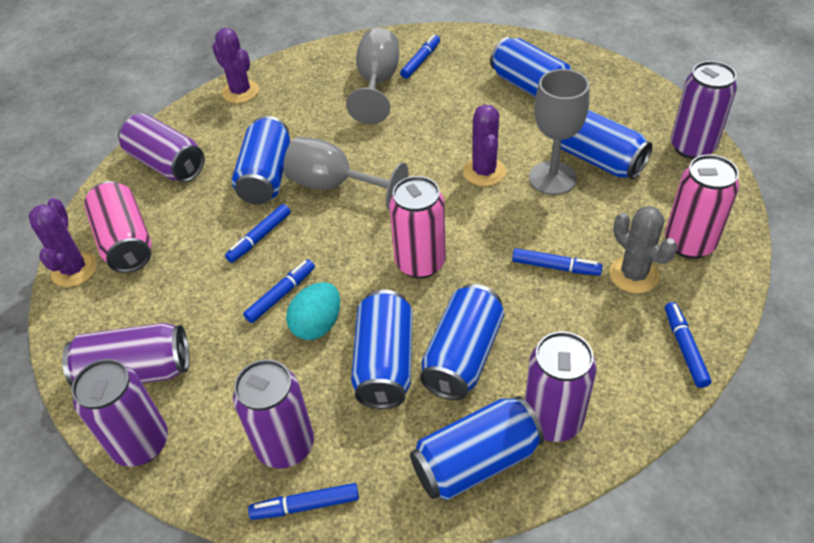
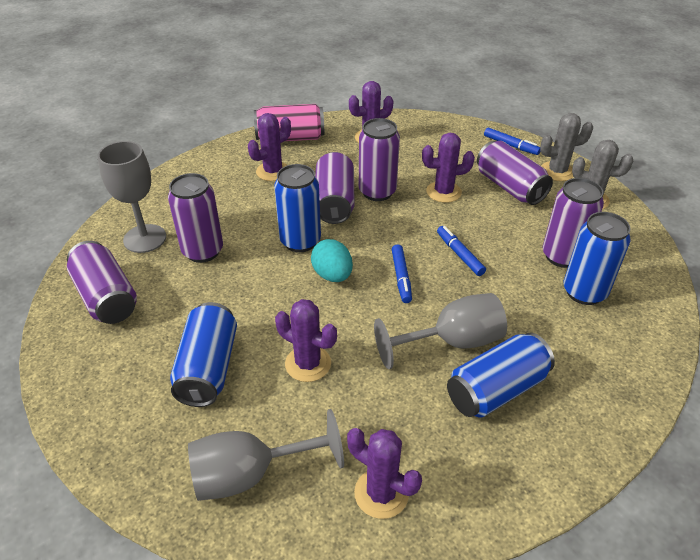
blue can: 6 -> 4
blue marker: 6 -> 3
grey cactus: 1 -> 2
pink can: 3 -> 1
purple cactus: 3 -> 5

